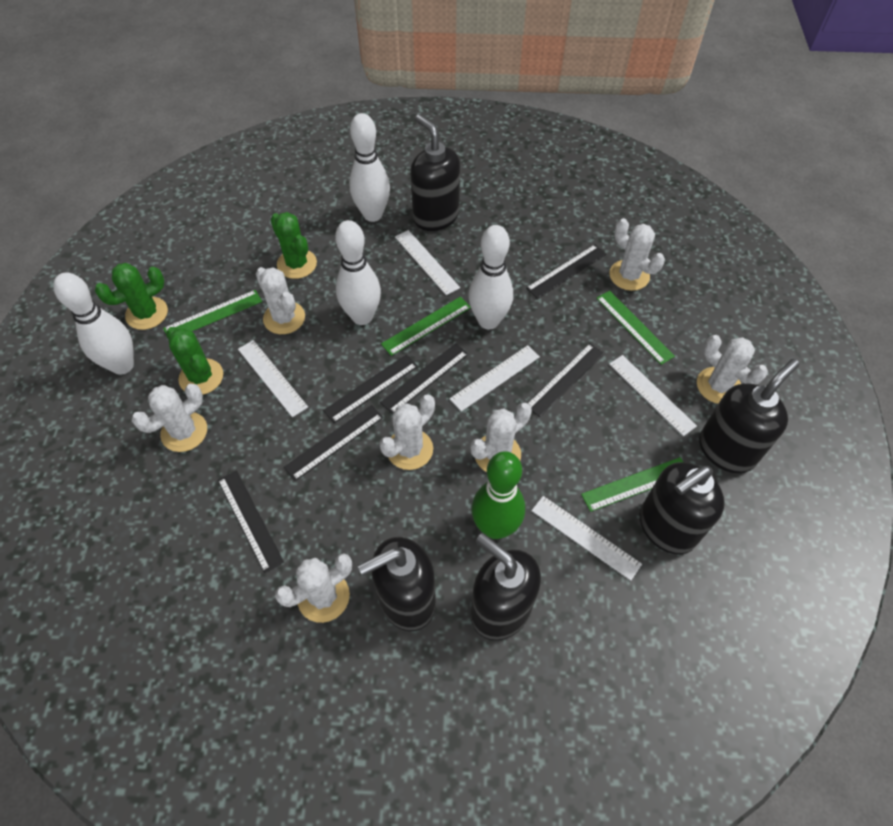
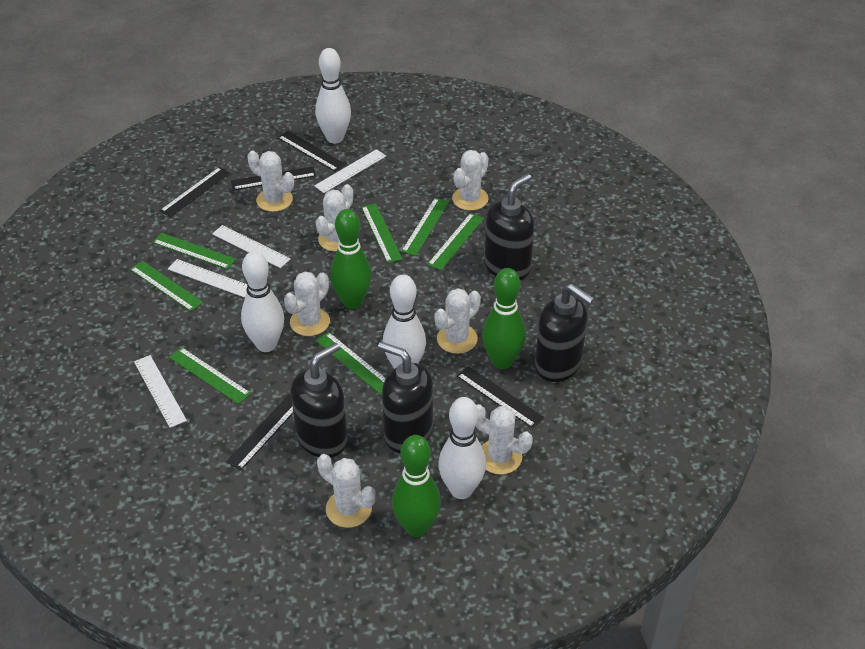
black ruler: 6 -> 5
black soap dispenser: 5 -> 4
green bowling pin: 1 -> 3
green cactus: 3 -> 0
green ruler: 4 -> 7
white ruler: 5 -> 4

